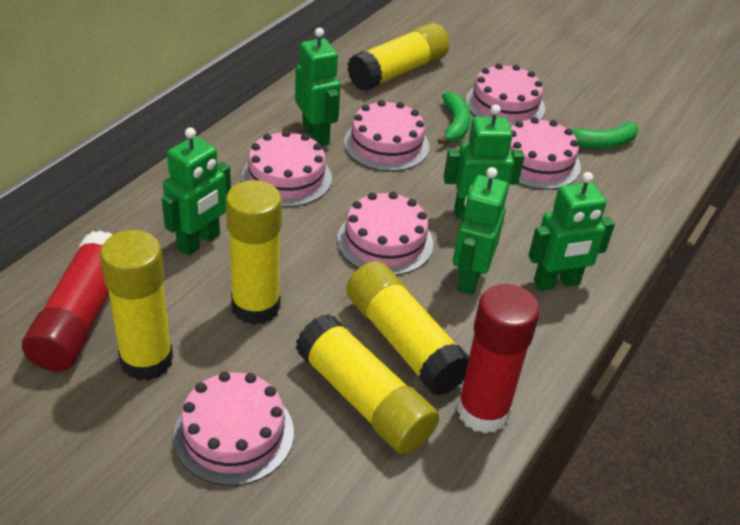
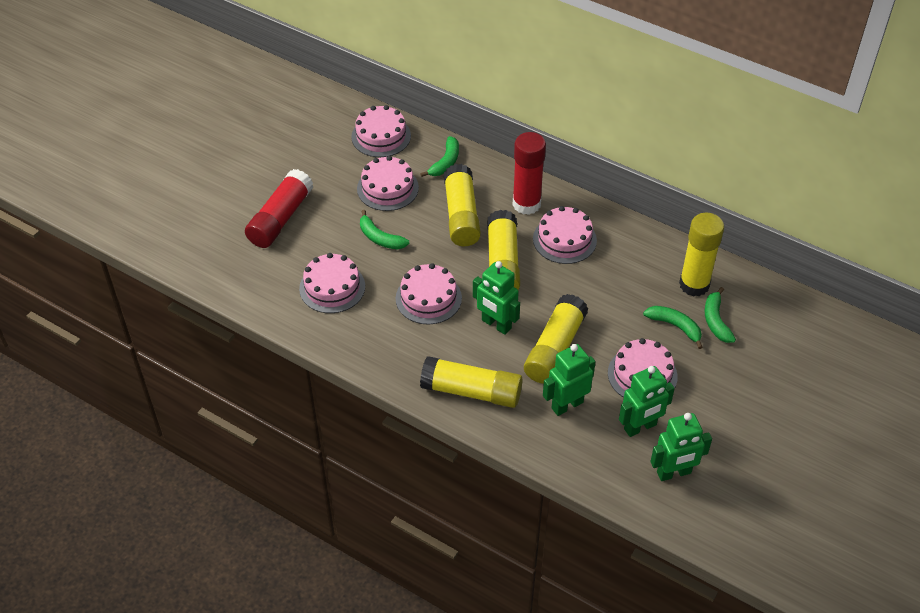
green banana: 2 -> 4
green robot: 5 -> 4

